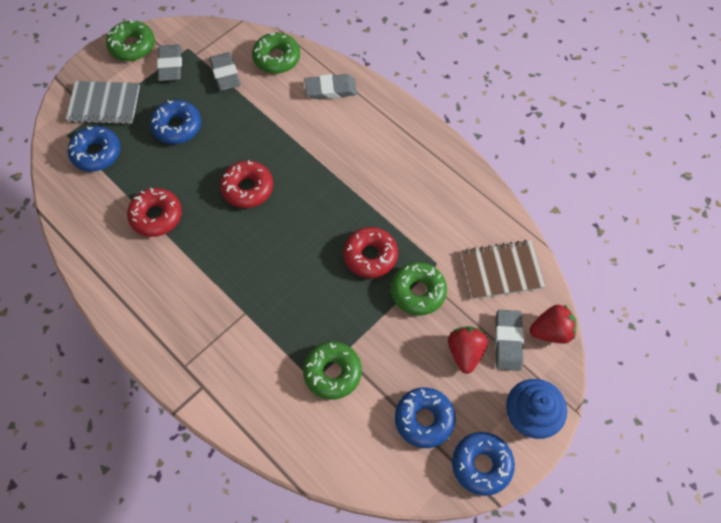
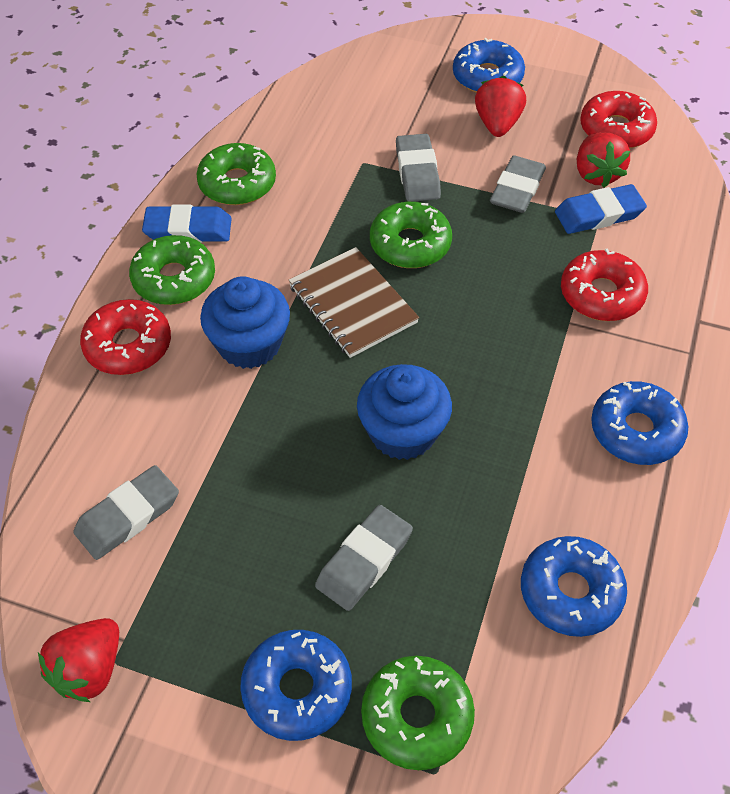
blue cupcake: 1 -> 2
blue eraser: 0 -> 2
grey notebook: 1 -> 0
red strawberry: 2 -> 3

